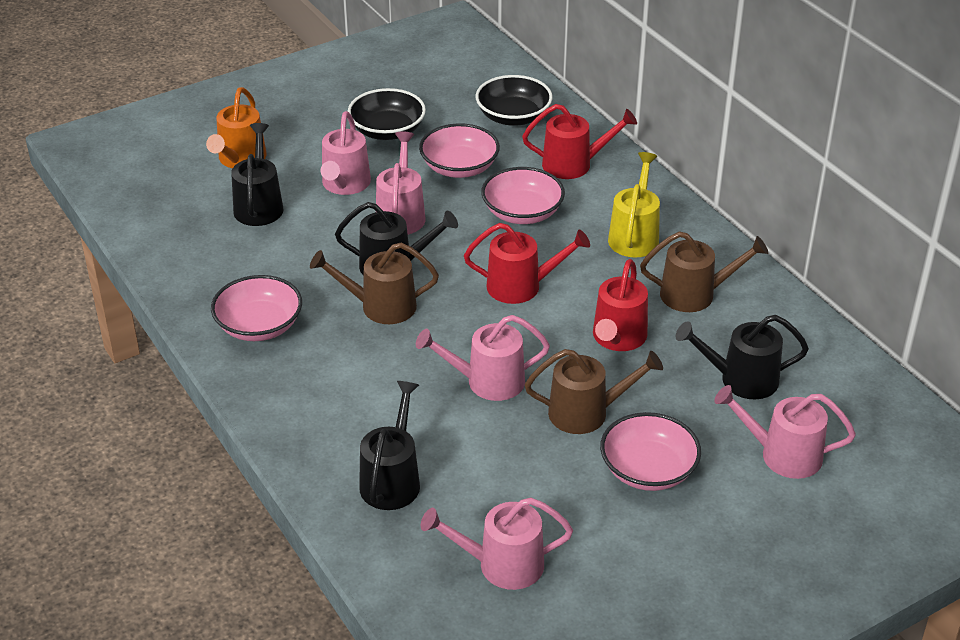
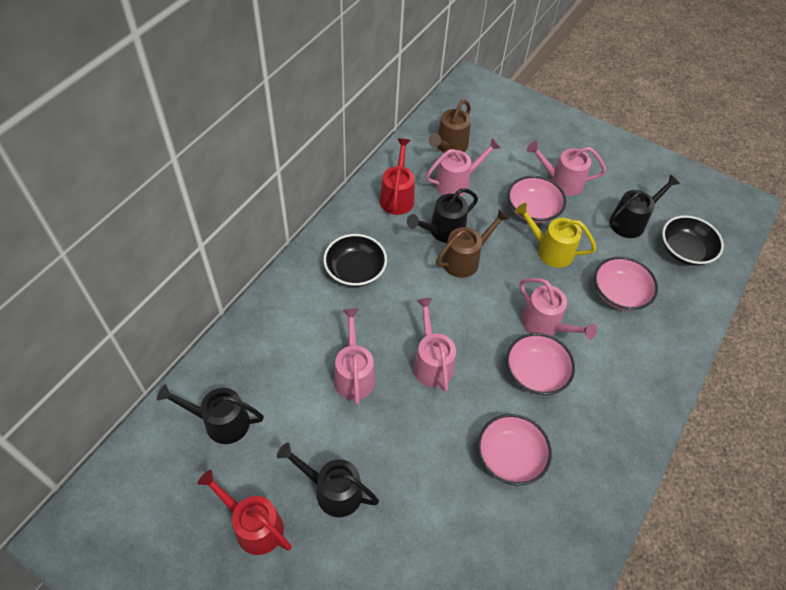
brown watering can: 3 -> 2
orange watering can: 1 -> 0
red watering can: 3 -> 2

